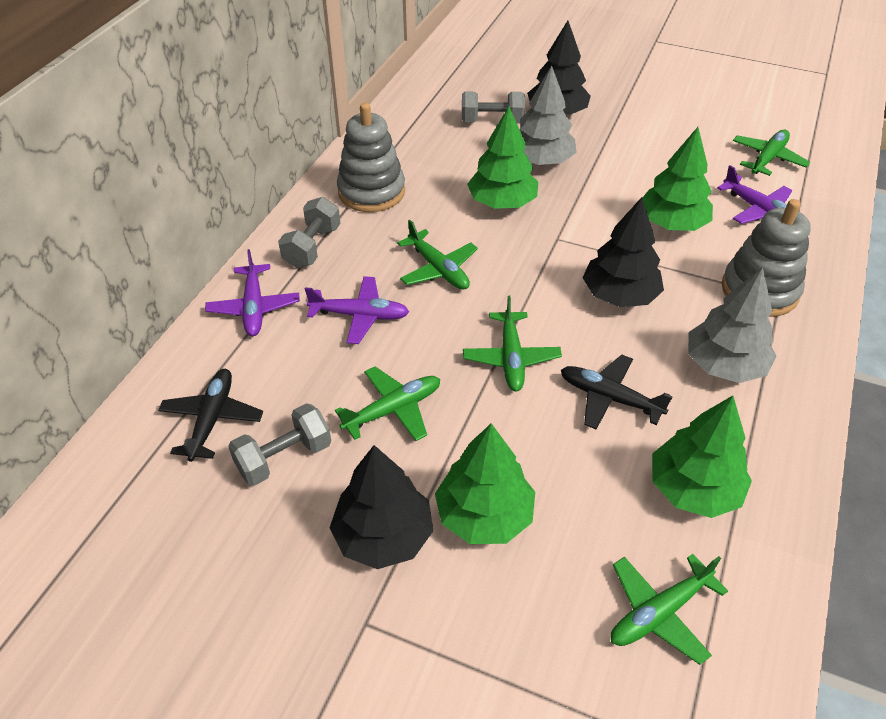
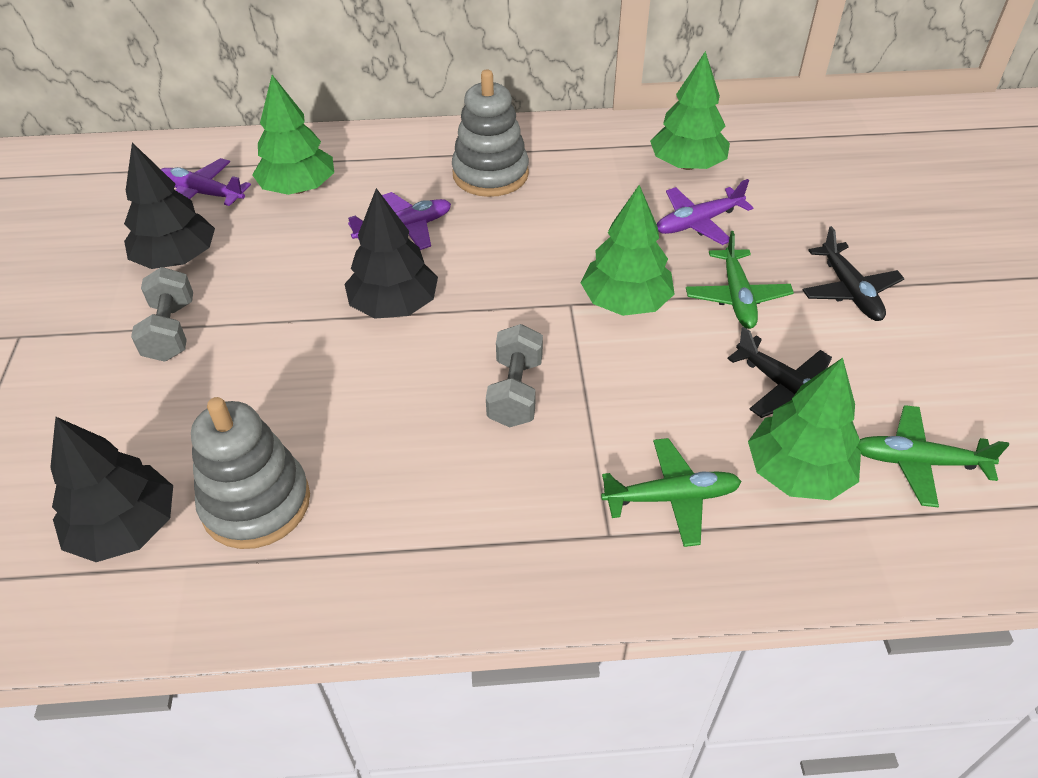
green plane: 5 -> 3
grey dumbbell: 3 -> 2
grey tree: 2 -> 0

